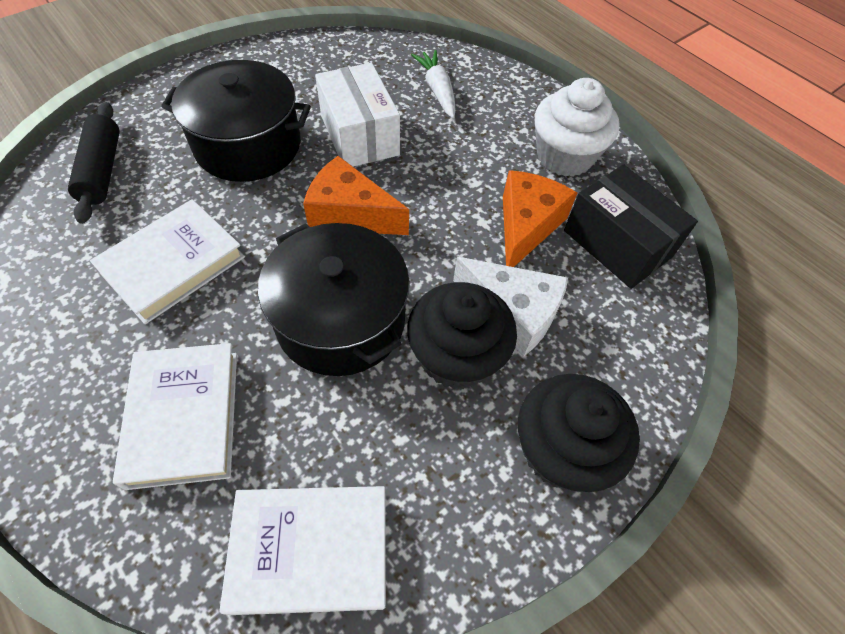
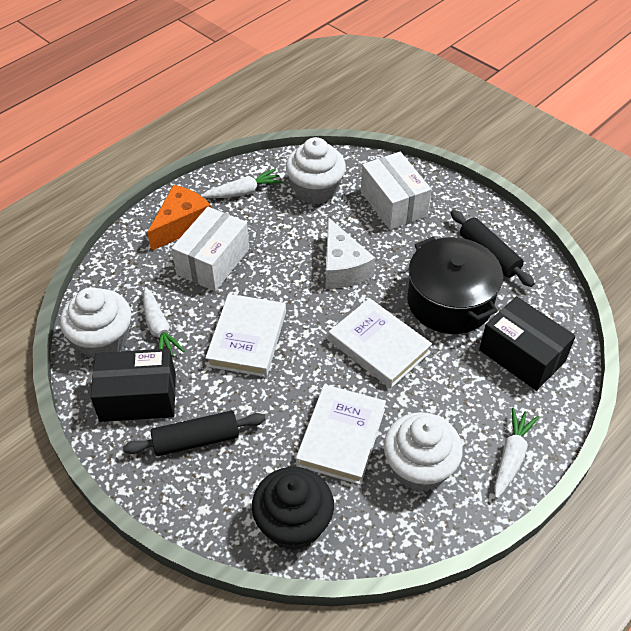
black box: 1 -> 2
black cupcake: 2 -> 1
black pot: 2 -> 1
black rolling pin: 1 -> 2
orange cheese: 2 -> 1
white box: 1 -> 2
white carrot: 1 -> 3
white cupcake: 1 -> 3

